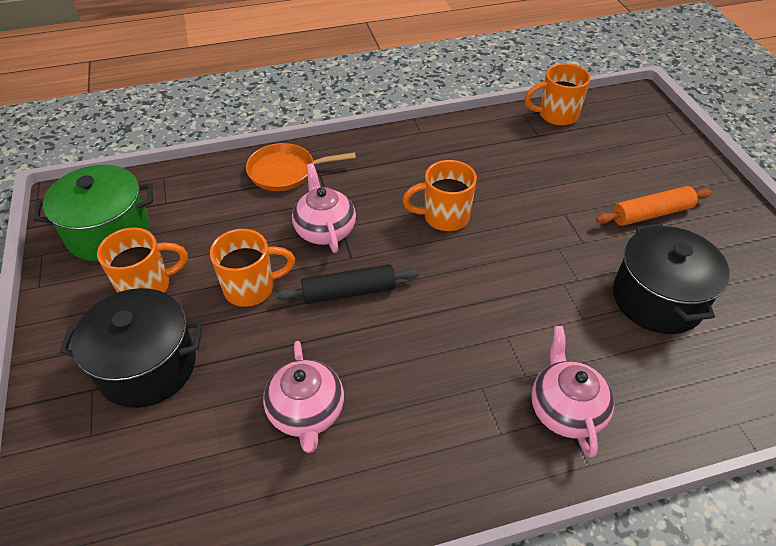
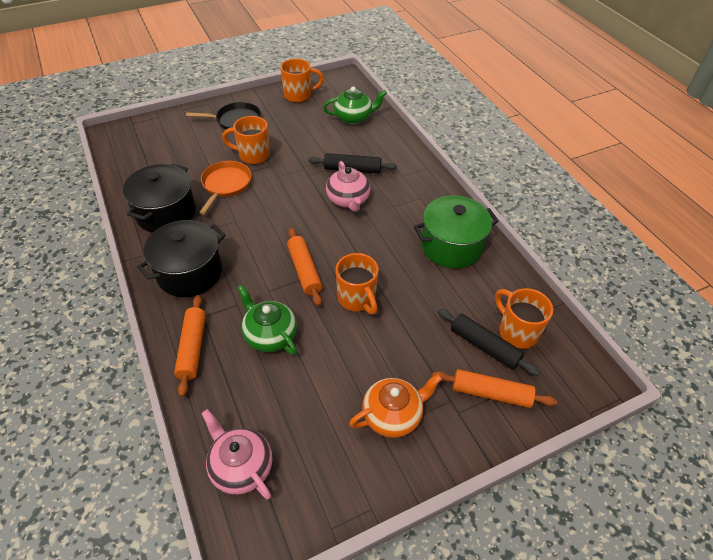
black pan: 0 -> 1
black rolling pin: 1 -> 2
green teapot: 0 -> 2
orange rolling pin: 1 -> 3
orange teapot: 0 -> 1
pink teapot: 3 -> 2

